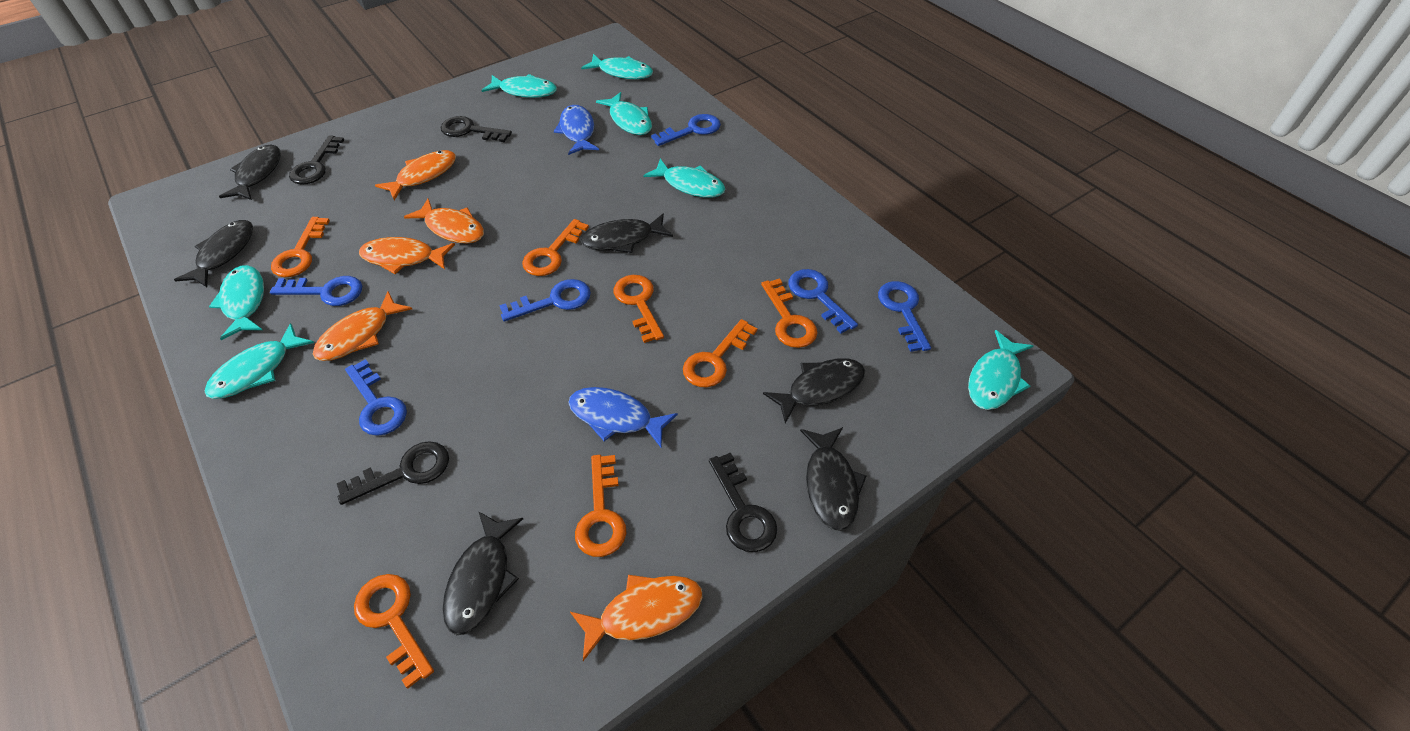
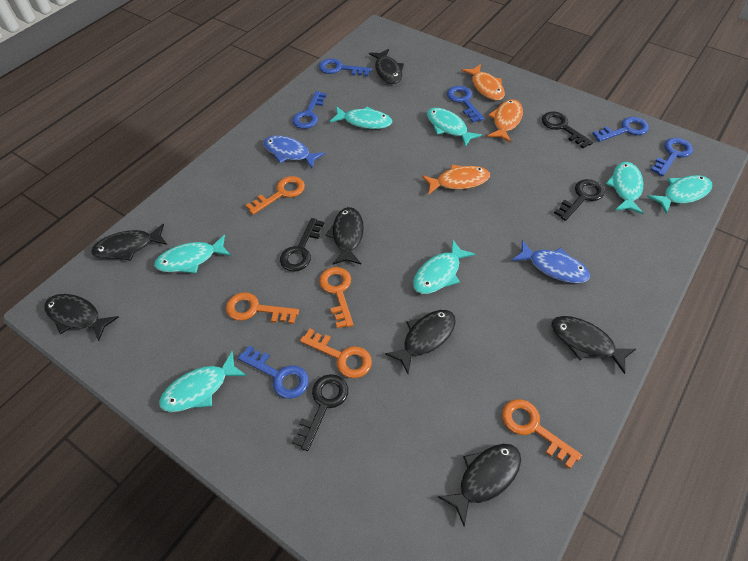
black fish: 6 -> 7
orange fish: 5 -> 3
orange key: 7 -> 5

